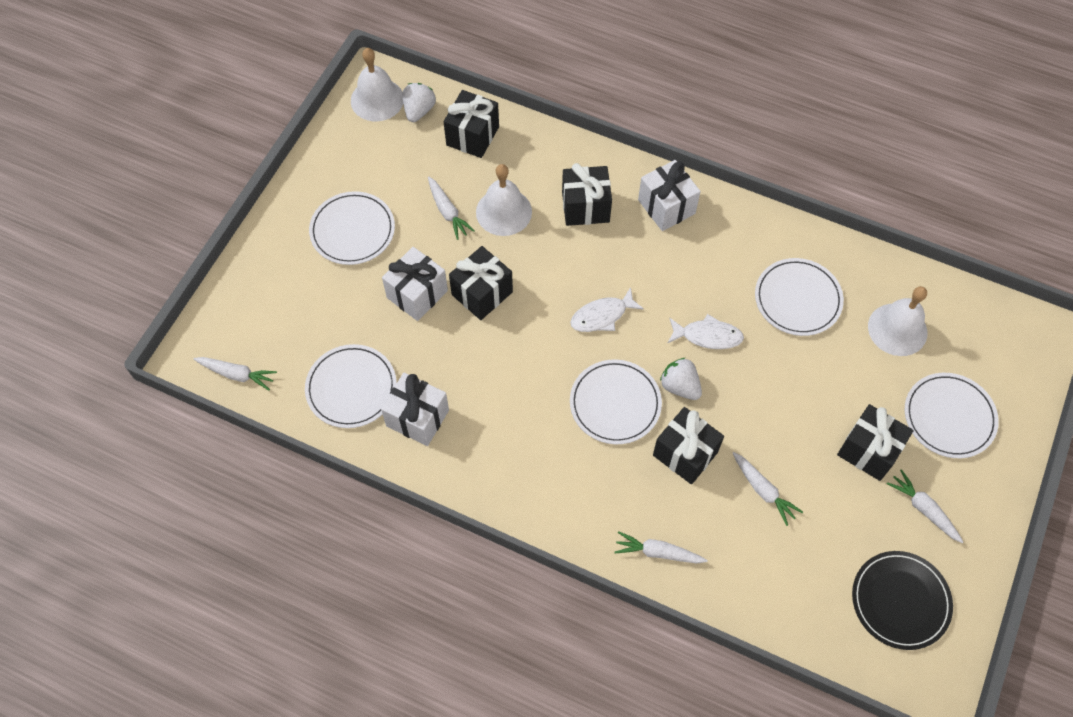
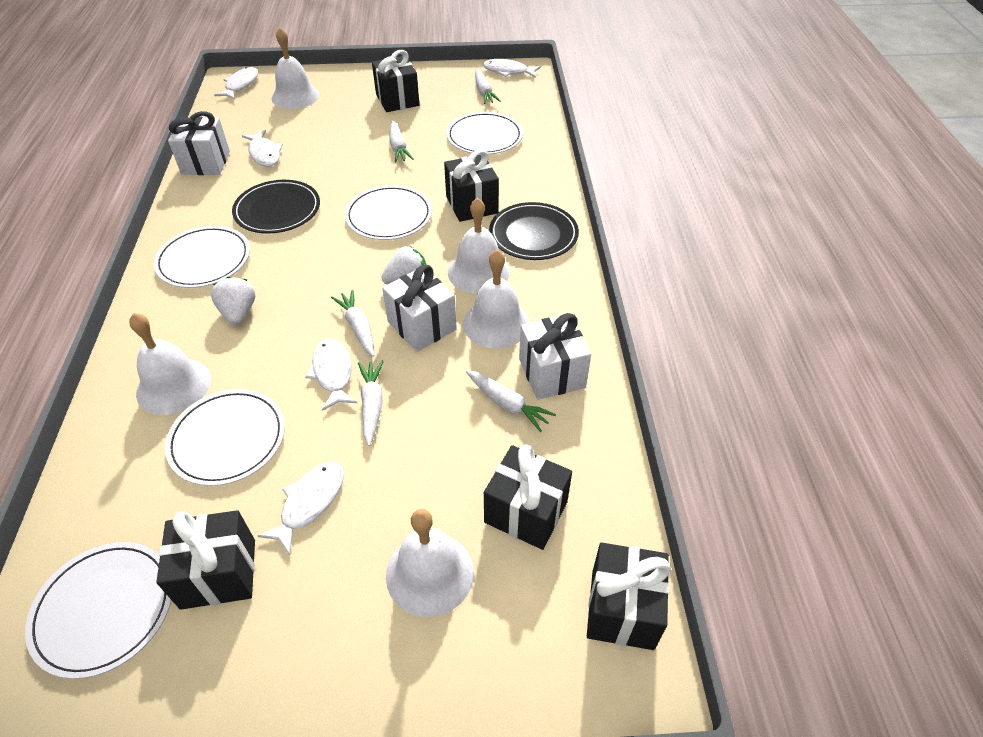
black plate: 1 -> 2
white bell: 3 -> 5
white fish: 2 -> 5

